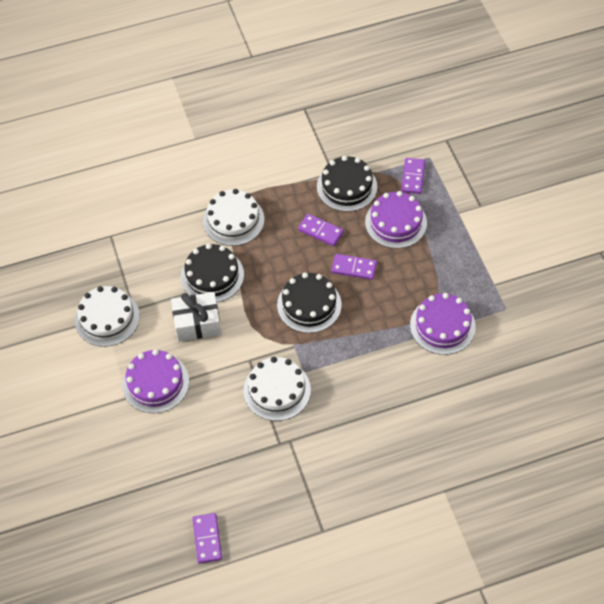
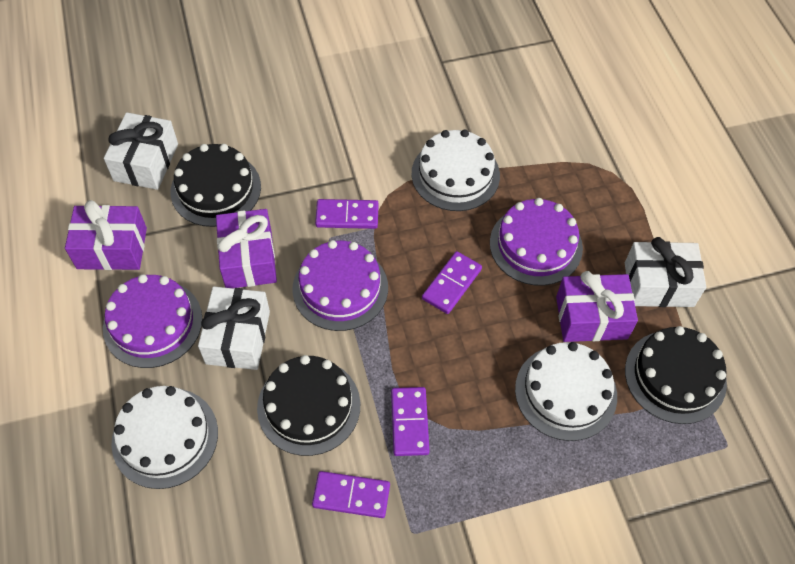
purple gift: 0 -> 3
white gift: 1 -> 3

